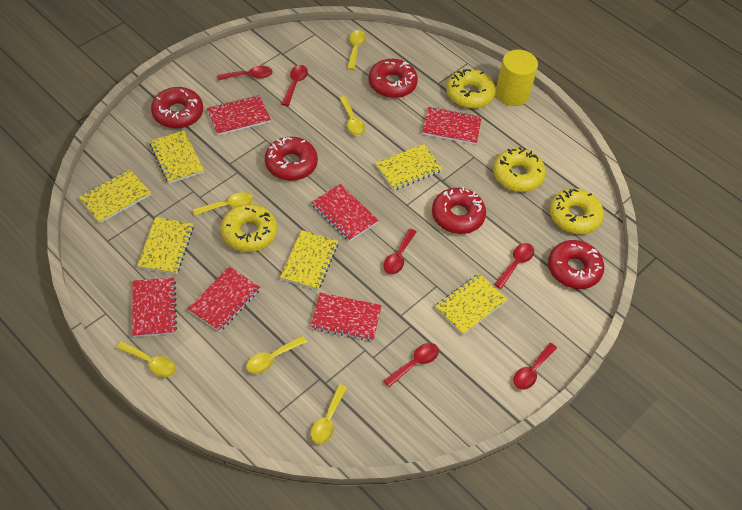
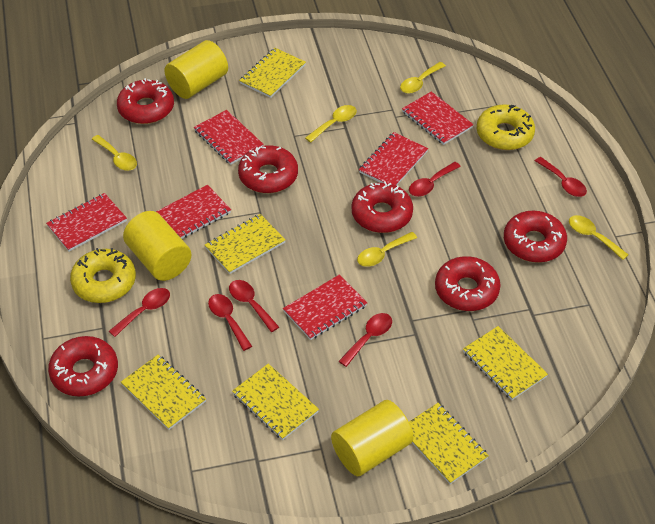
red donut: 5 -> 6
yellow cylinder: 1 -> 3
yellow donut: 4 -> 2
yellow spoon: 6 -> 5

